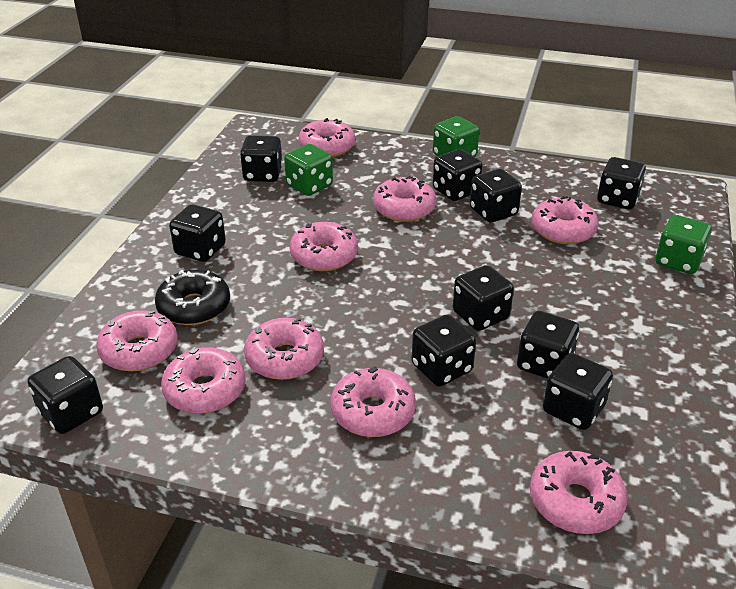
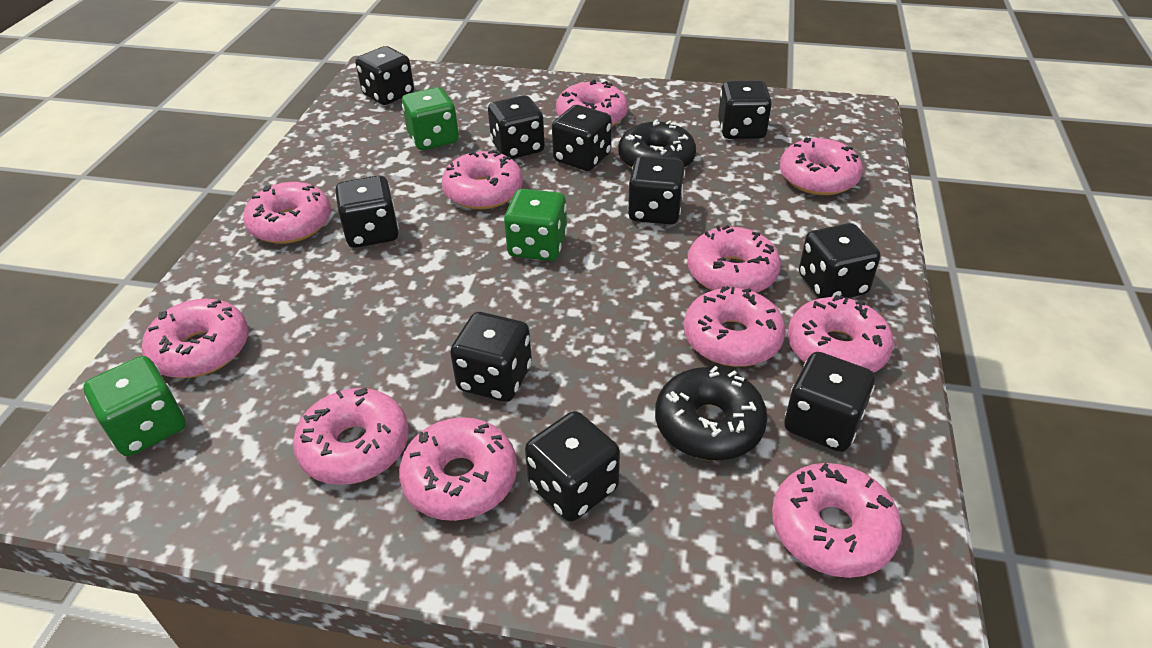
black donut: 1 -> 2
pink donut: 9 -> 11

